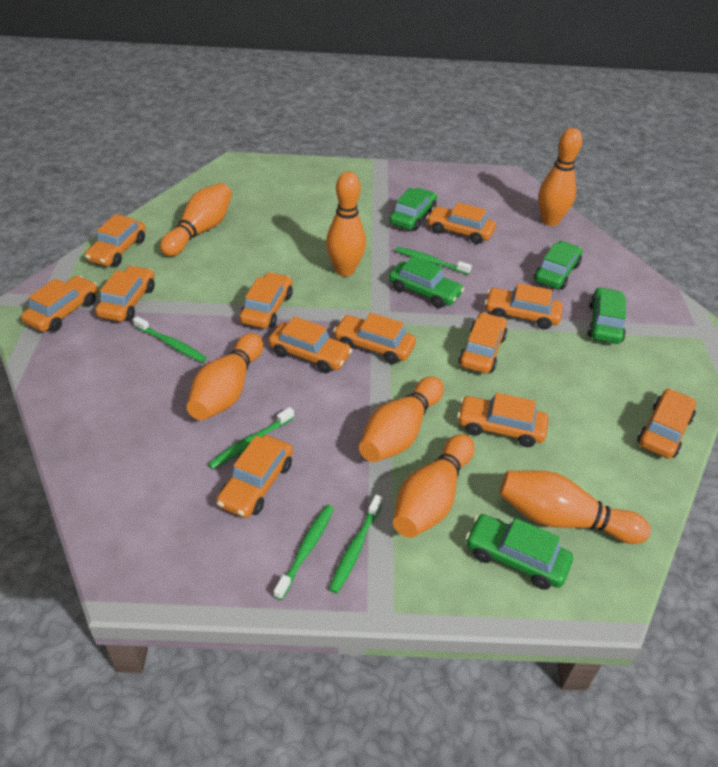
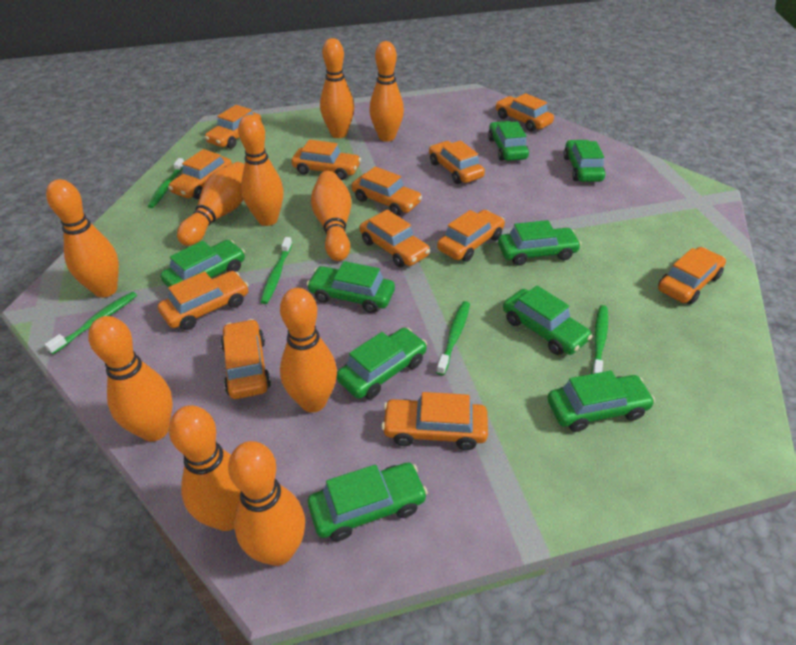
green car: 5 -> 9
orange bowling pin: 7 -> 10

